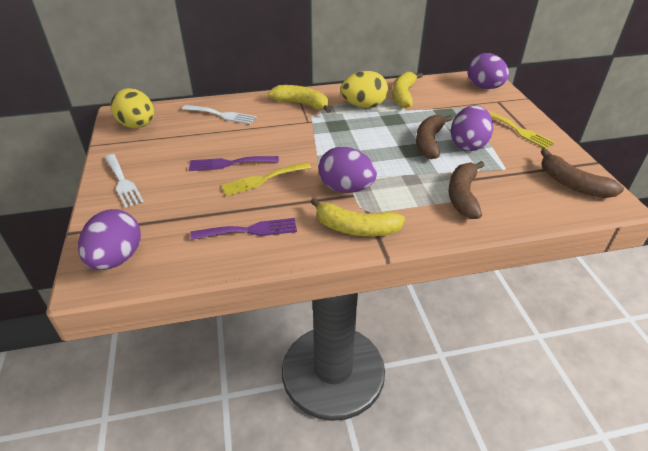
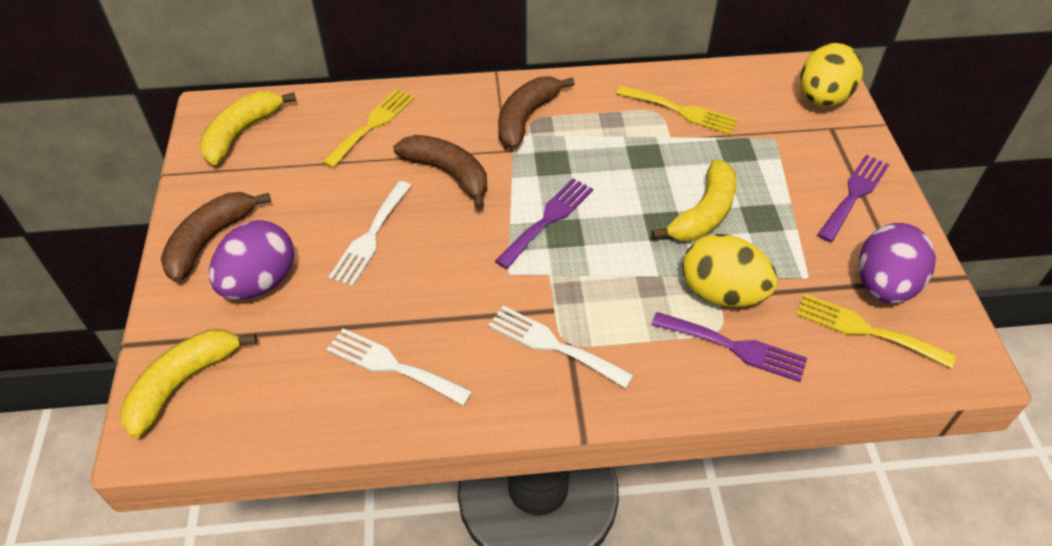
purple egg: 4 -> 2
purple fork: 2 -> 3
white fork: 2 -> 3
yellow fork: 2 -> 3

